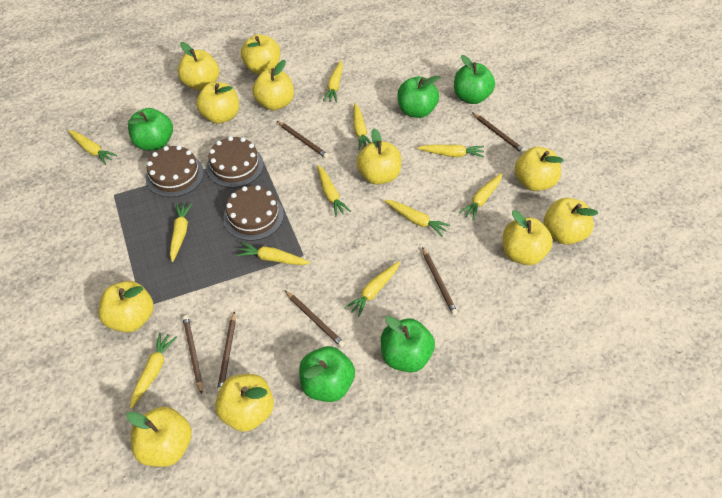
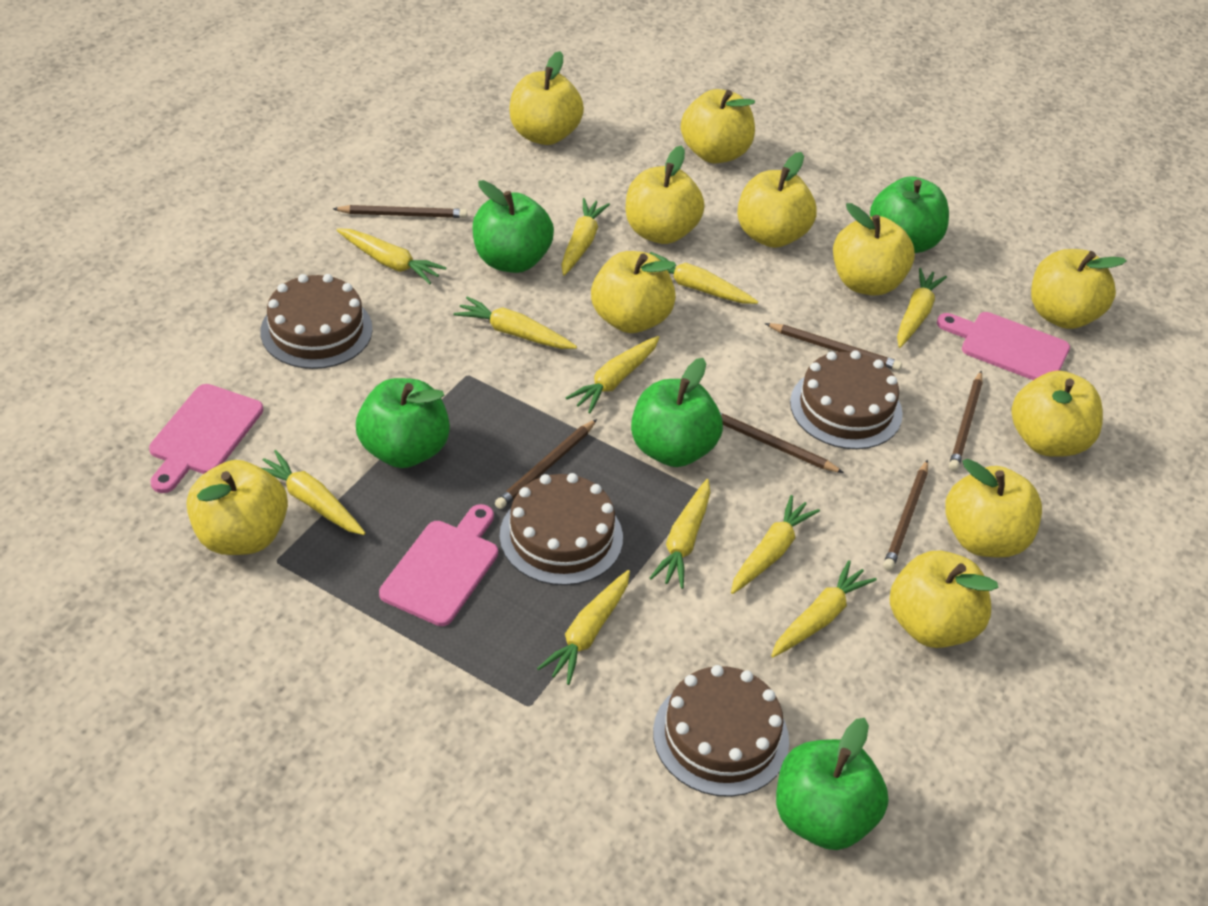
brown cake: 3 -> 4
pink cutting board: 0 -> 3

